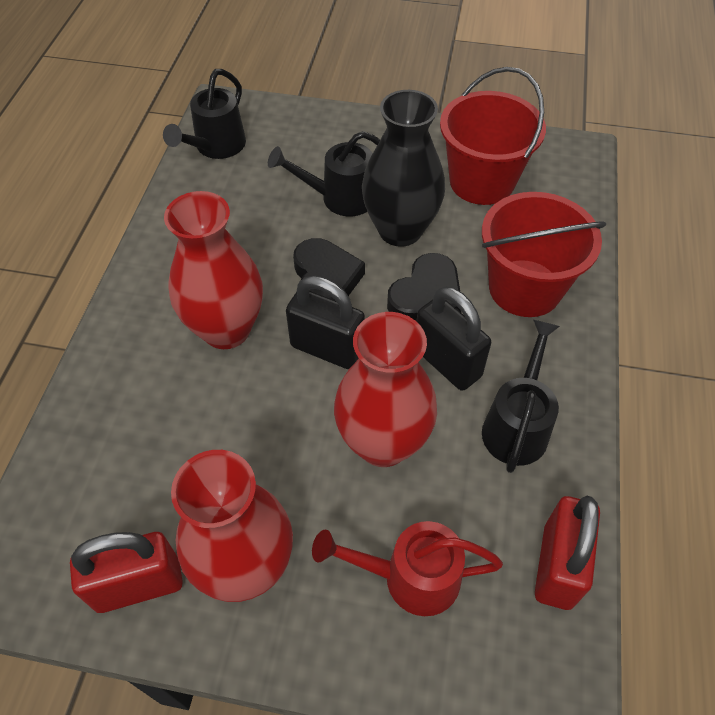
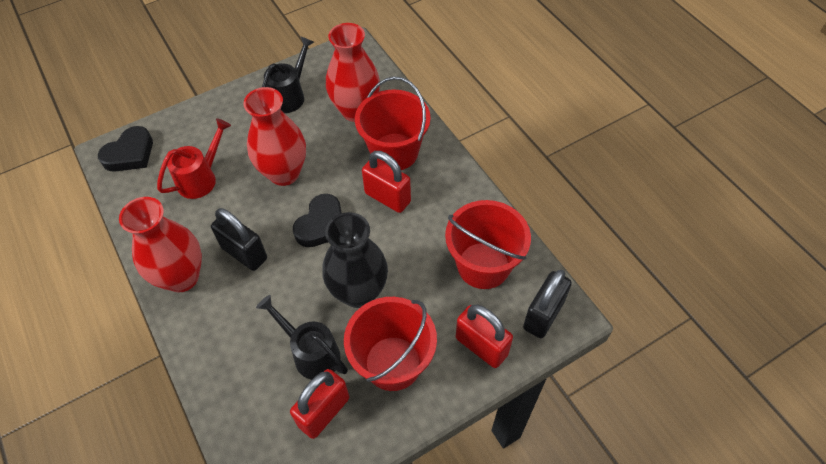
black watering can: 3 -> 2
red bucket: 2 -> 3
red padlock: 2 -> 3

